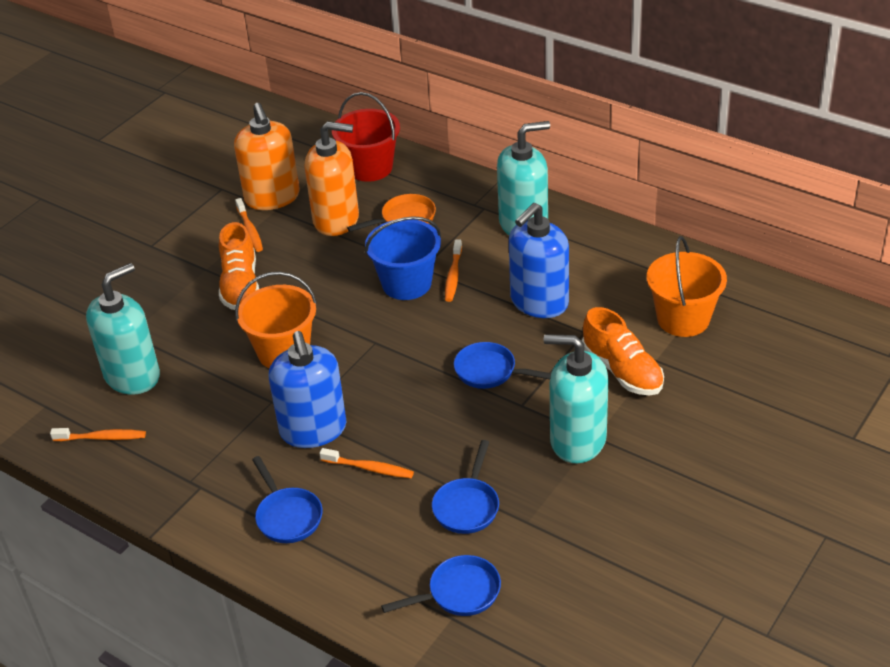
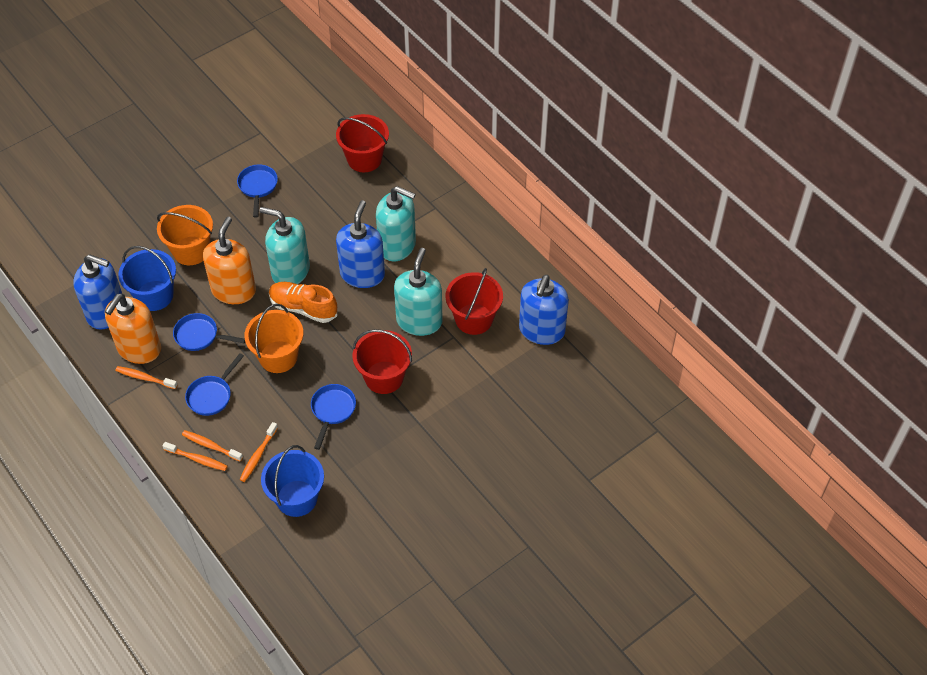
blue bucket: 1 -> 2
blue soap dispenser: 2 -> 3
orange pan: 1 -> 0
orange shoe: 2 -> 1
red bucket: 1 -> 3

